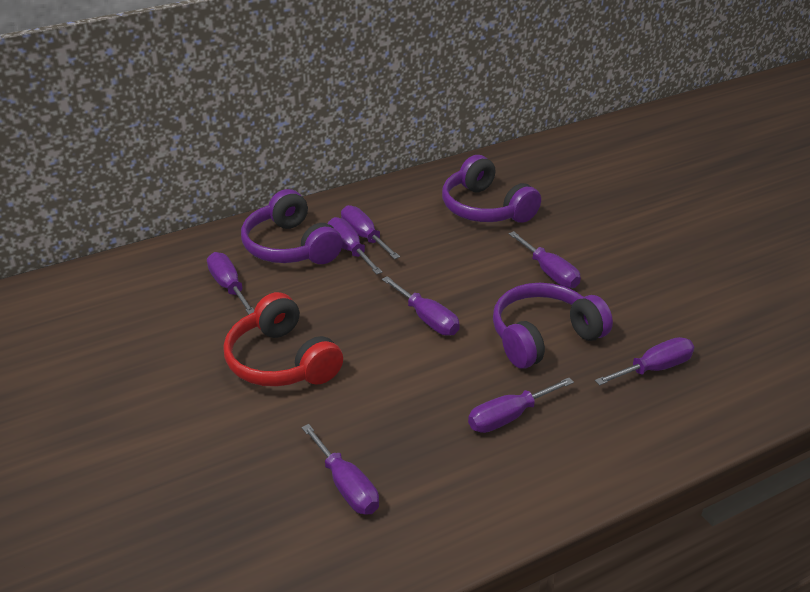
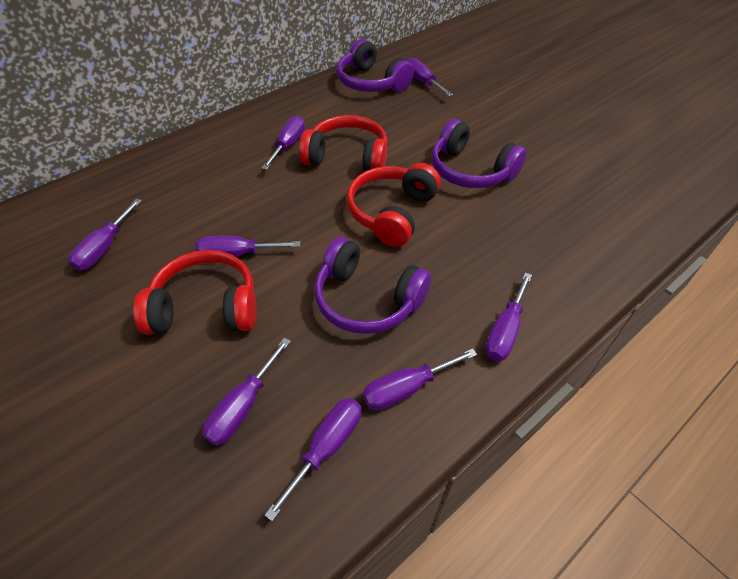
red headphones: 1 -> 3

